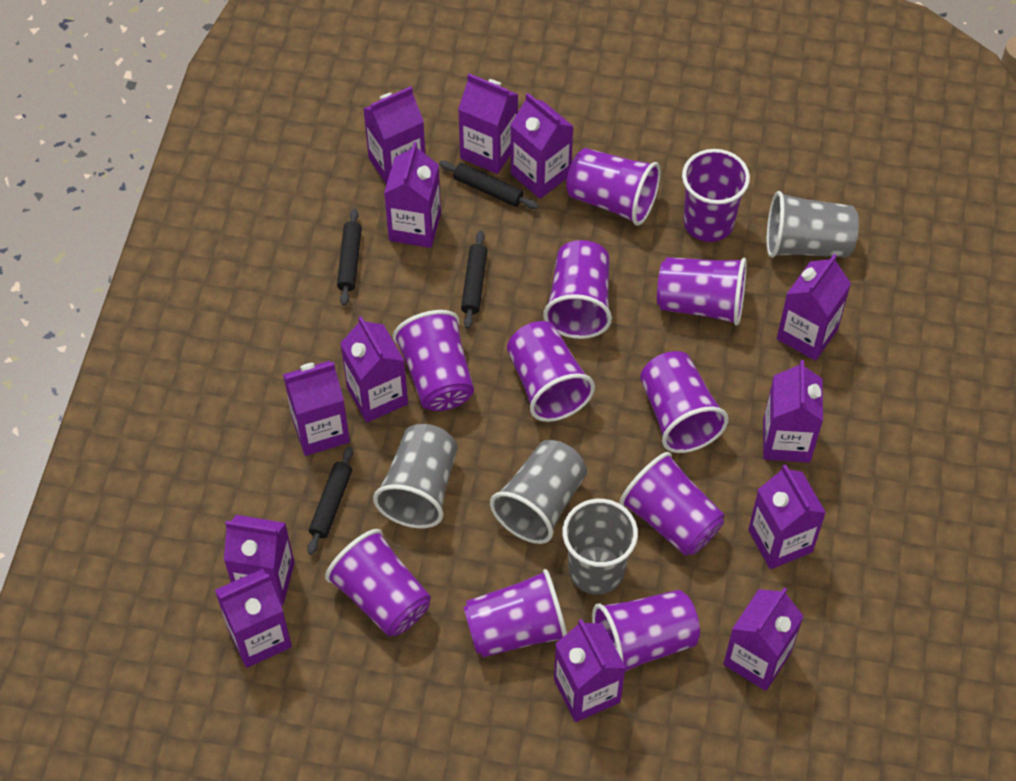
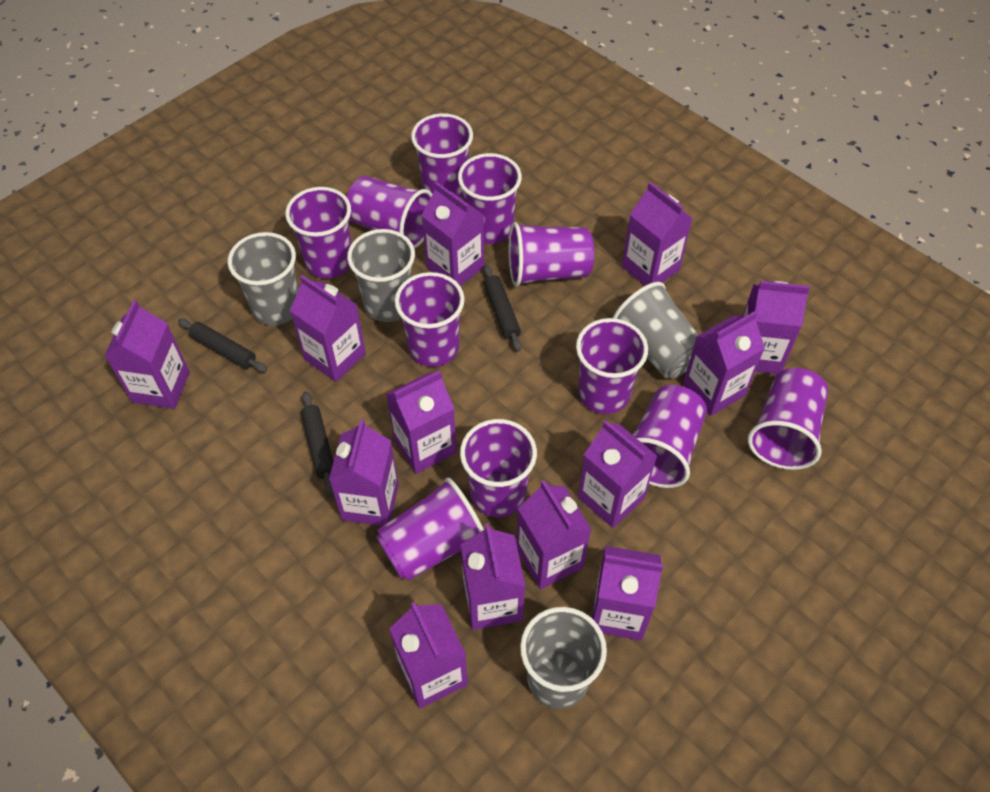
black rolling pin: 4 -> 3

